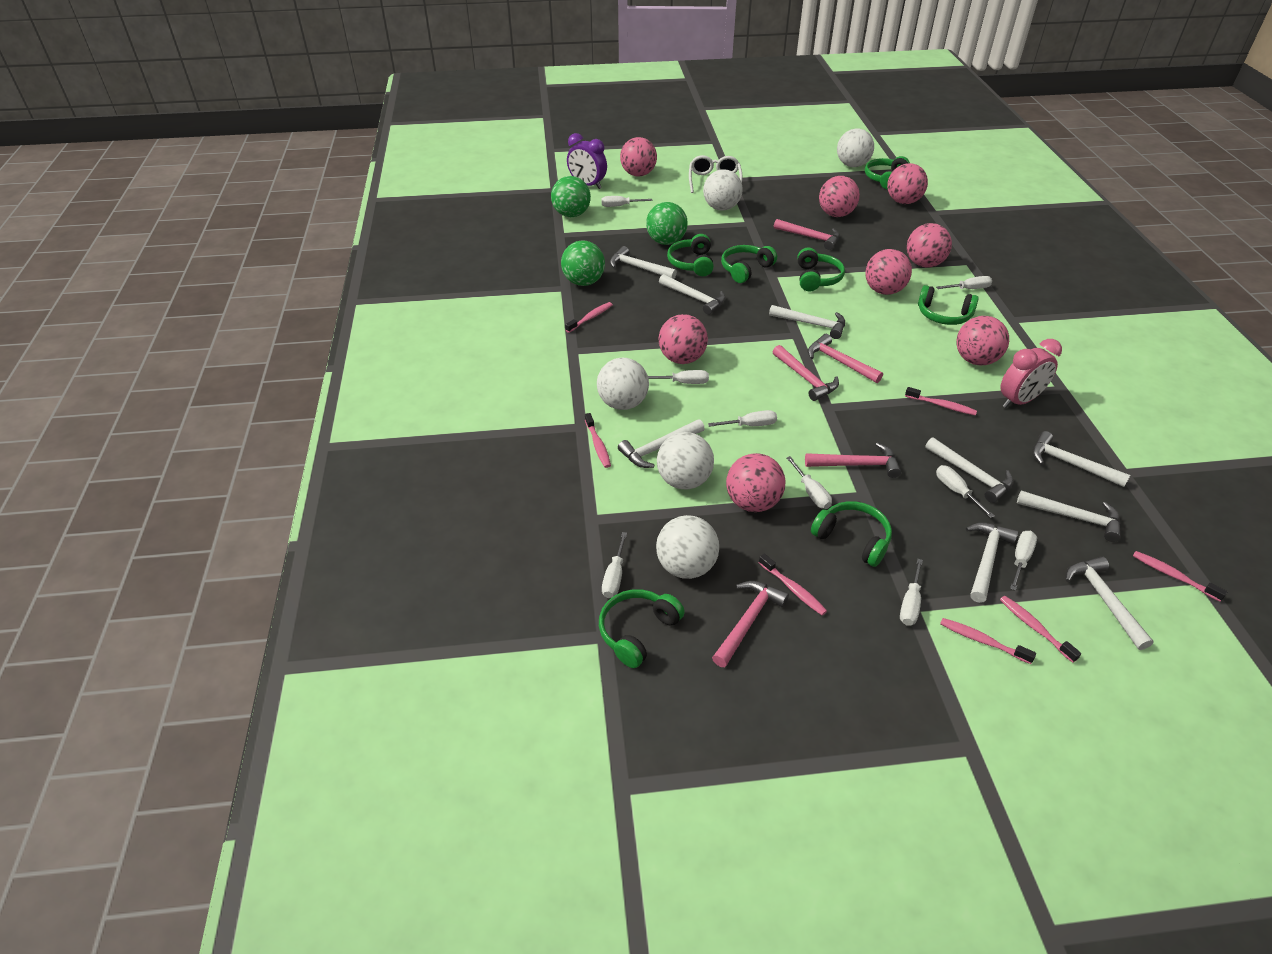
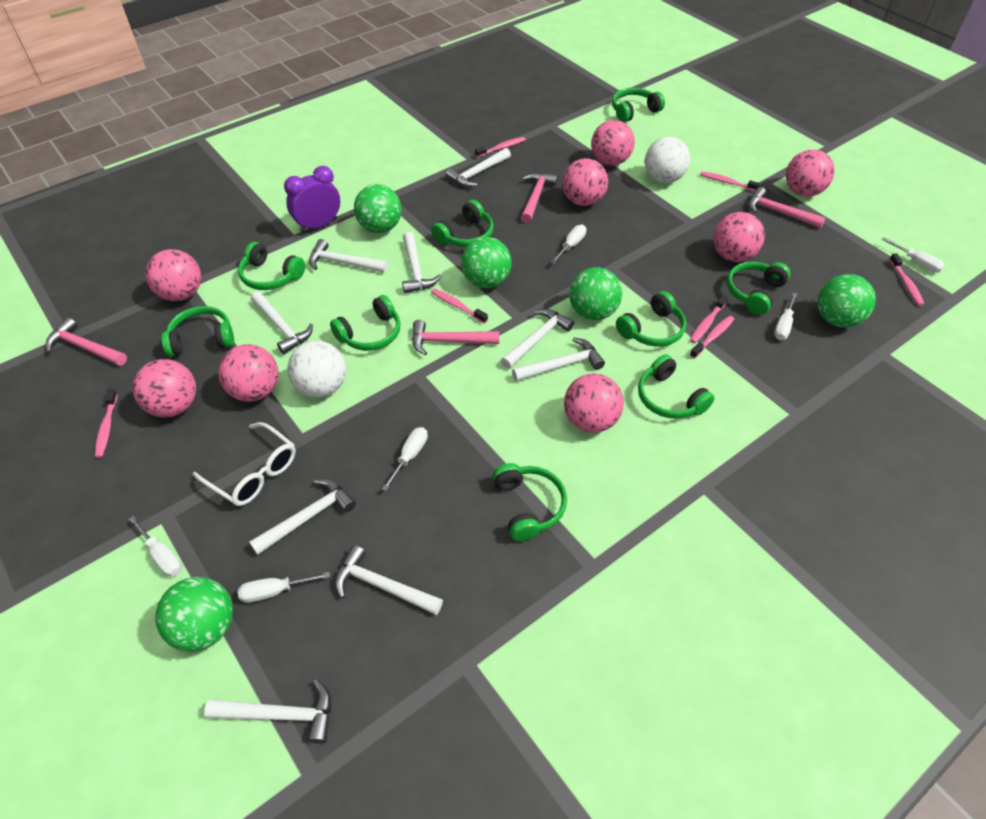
green ball: 3 -> 5
green headphones: 7 -> 9
pink clock: 1 -> 0
pink hammer: 5 -> 4
white ball: 5 -> 2
white screwdriver: 9 -> 6

